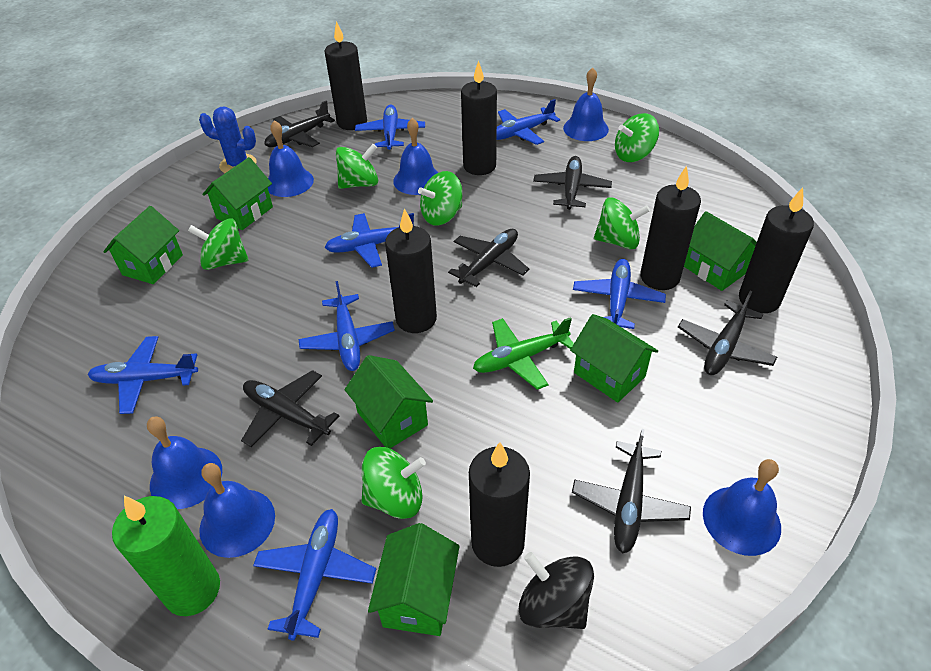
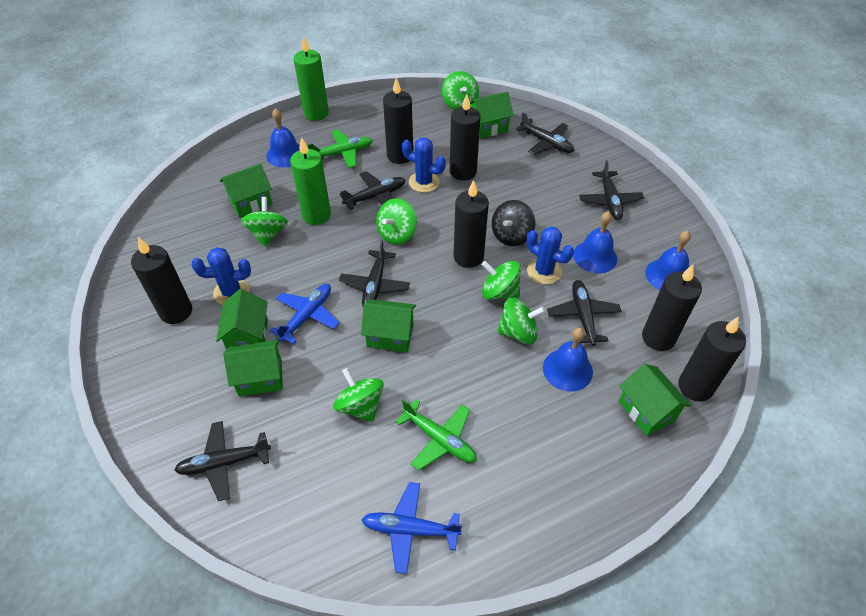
blue bell: 6 -> 4
blue cactus: 1 -> 3
blue plane: 7 -> 2
green candle: 1 -> 2
green plane: 1 -> 2

